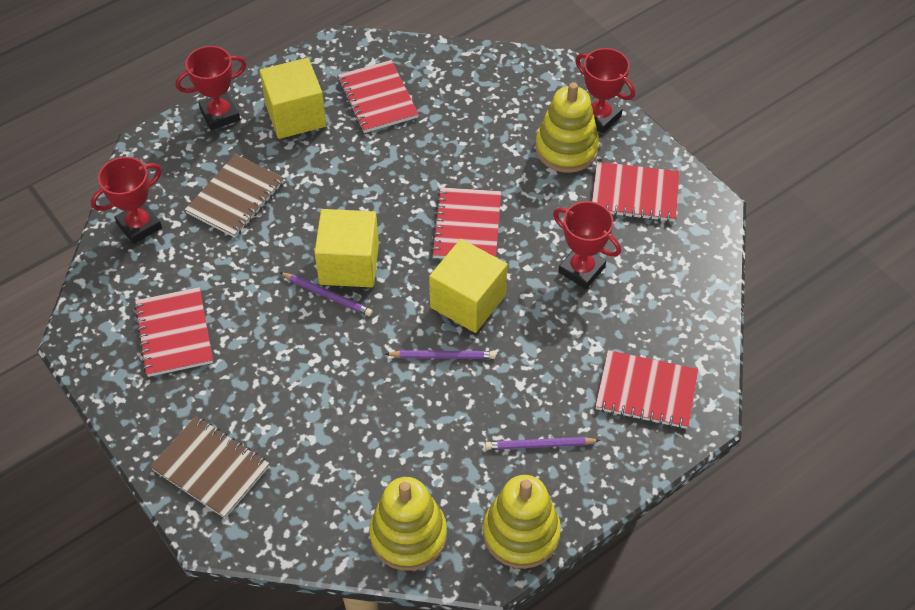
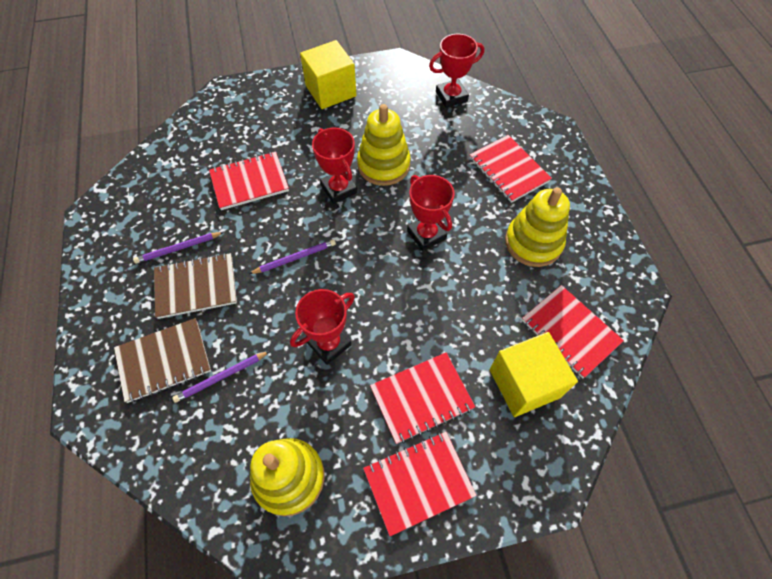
yellow cube: 3 -> 2

